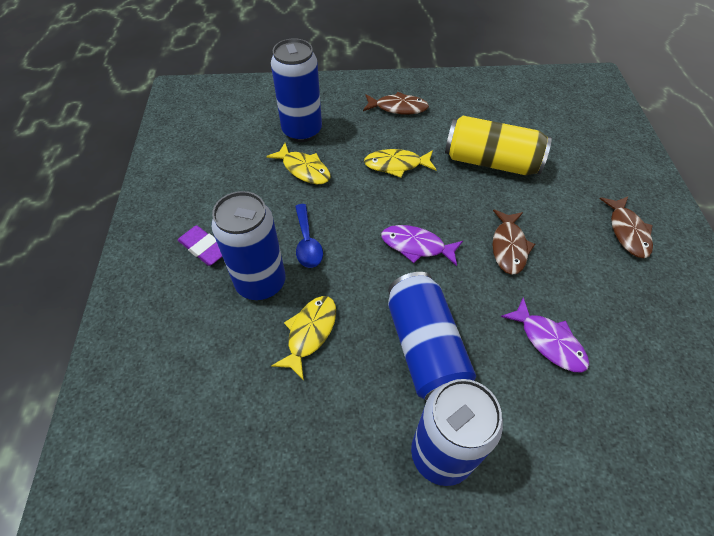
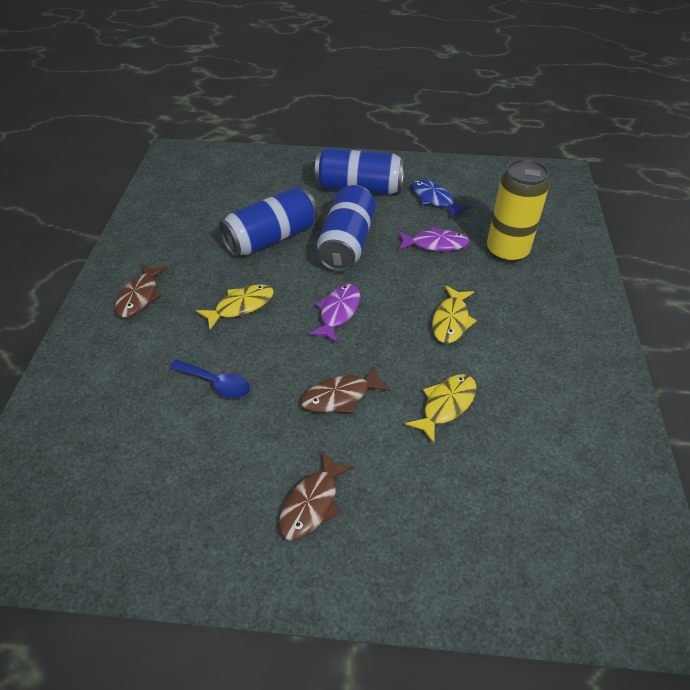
blue can: 4 -> 3
blue fish: 0 -> 1
purple eraser: 1 -> 0

